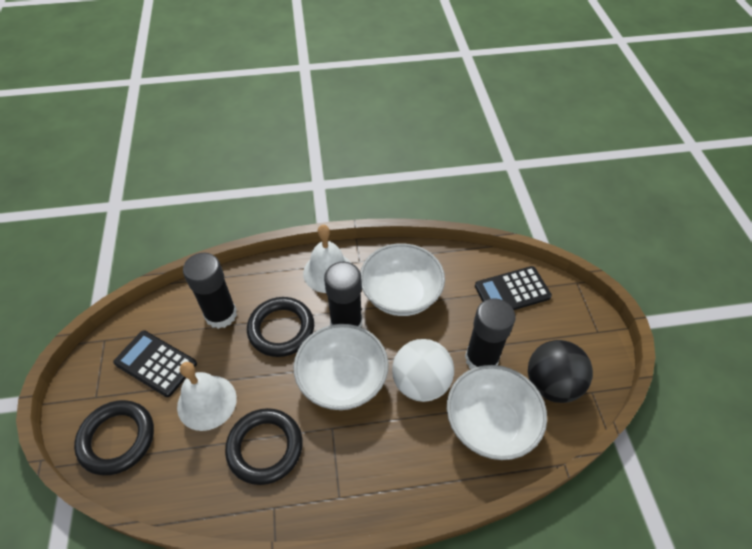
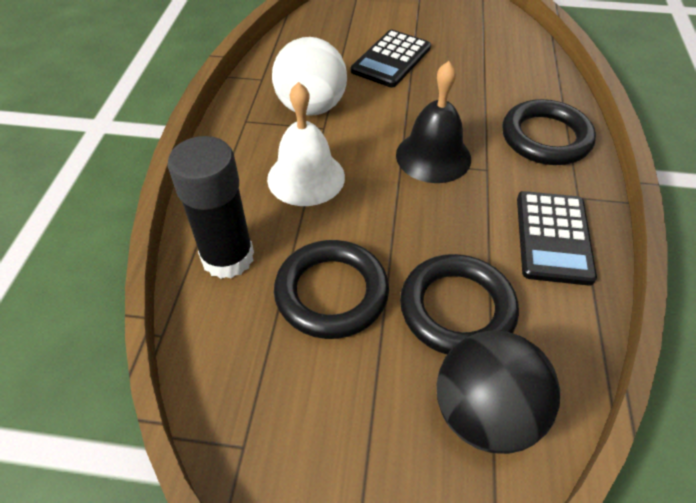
black bell: 0 -> 1
black glue stick: 3 -> 1
white bell: 2 -> 1
white bowl: 3 -> 0

